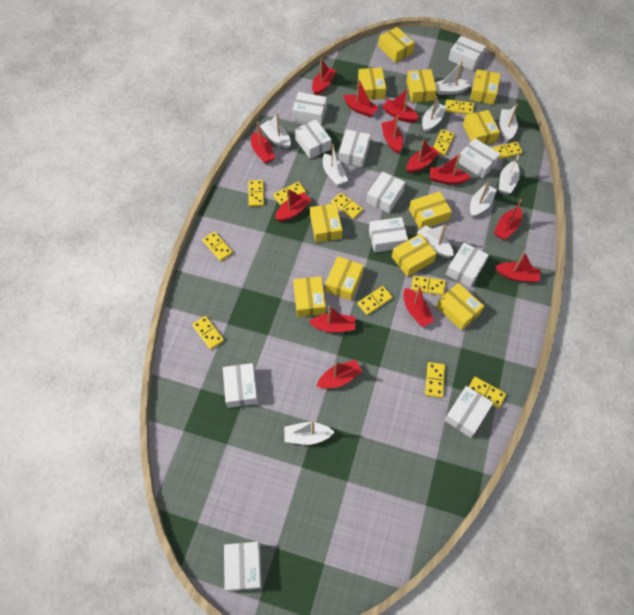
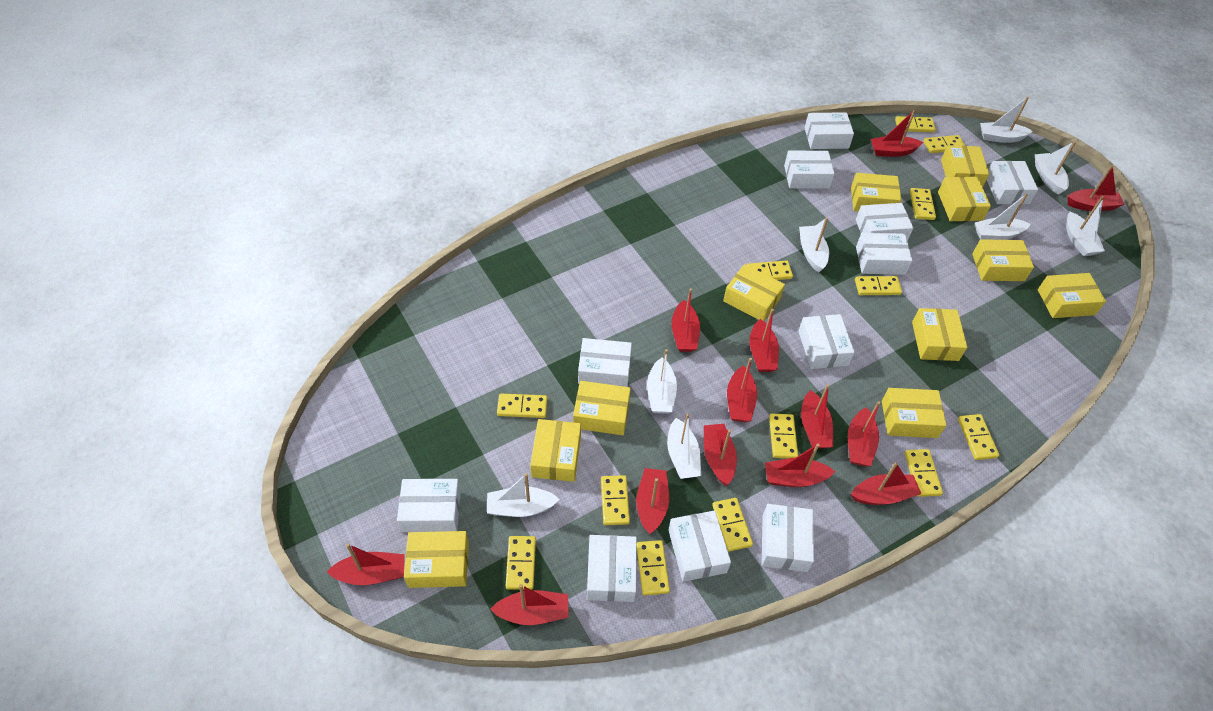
white boat: 9 -> 8
yellow domino: 12 -> 13

